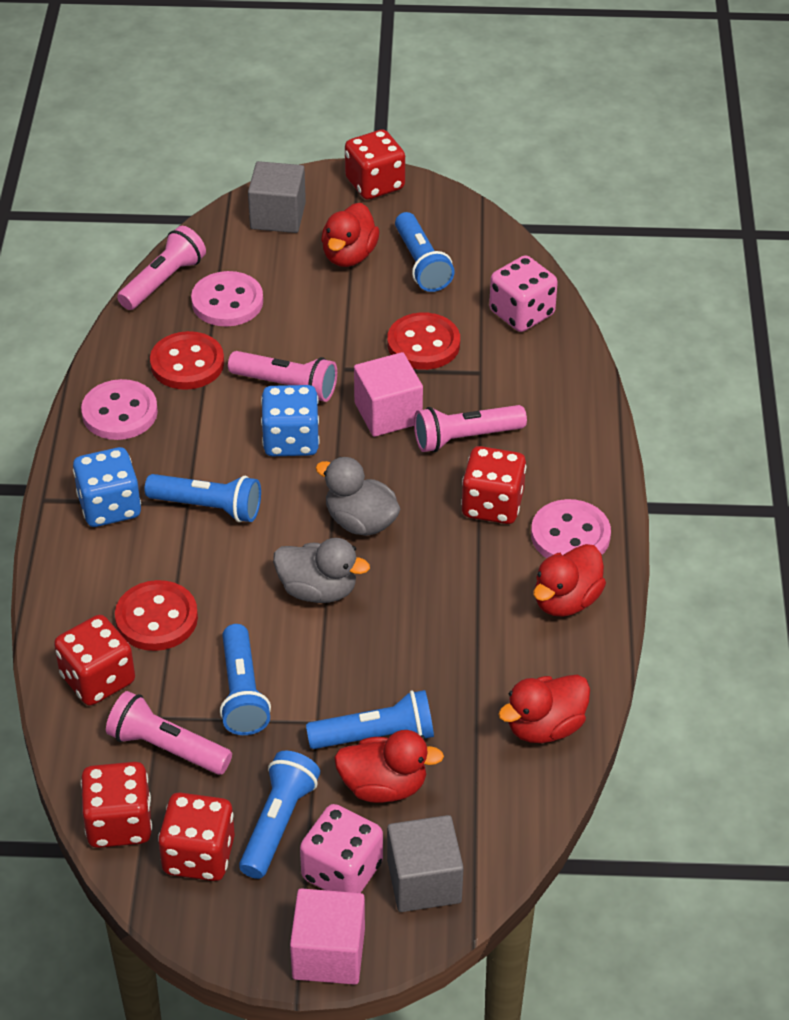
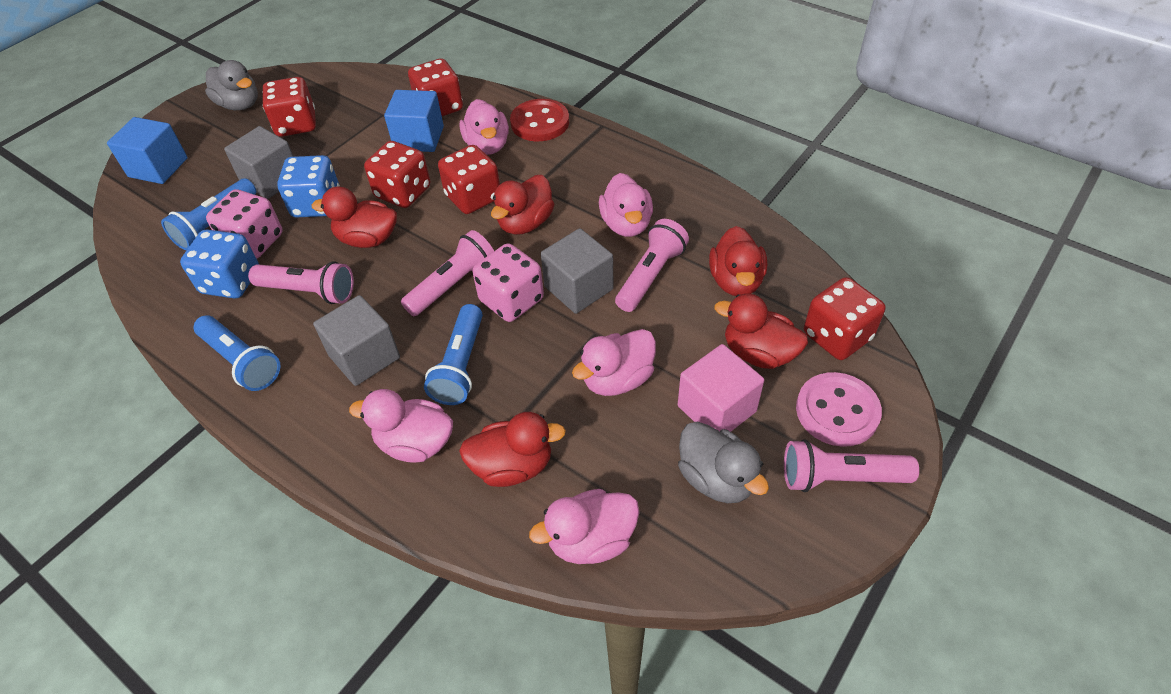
blue cube: 0 -> 2
blue flashlight: 5 -> 3
grey cube: 2 -> 3
pink button: 3 -> 1
pink cube: 2 -> 1
pink duck: 0 -> 5
red button: 3 -> 1
red duck: 4 -> 5

